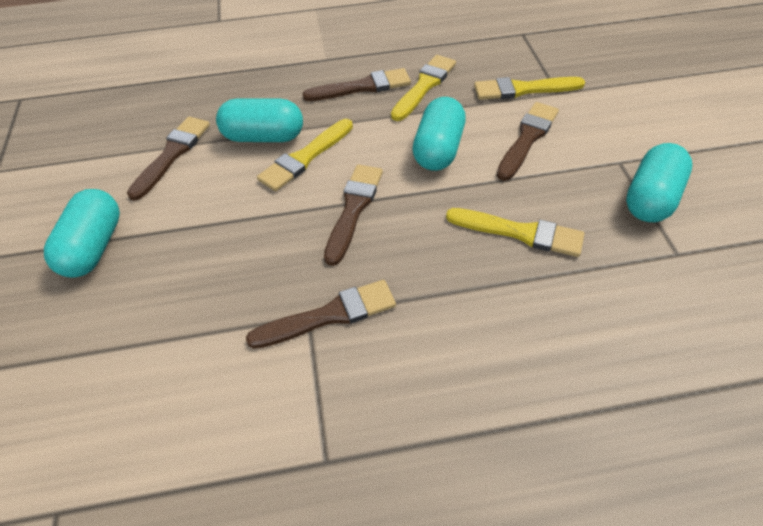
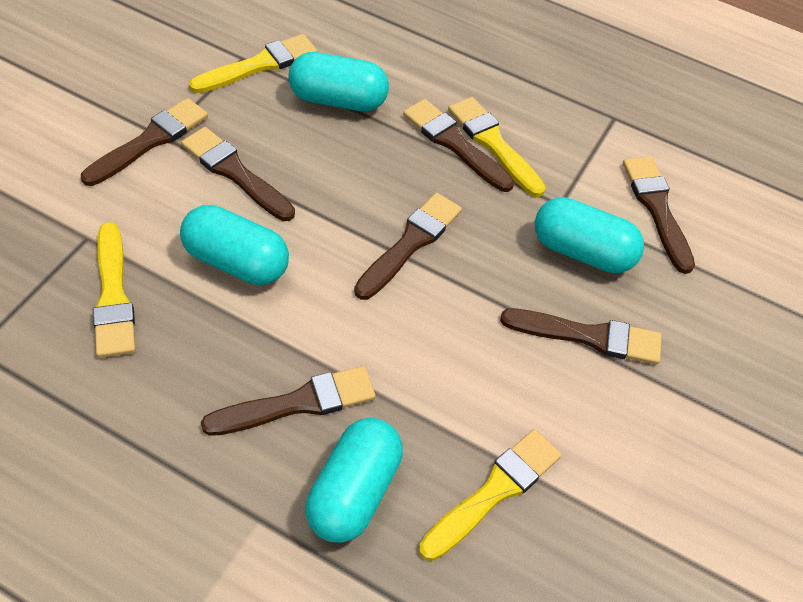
brown brush: 5 -> 7

